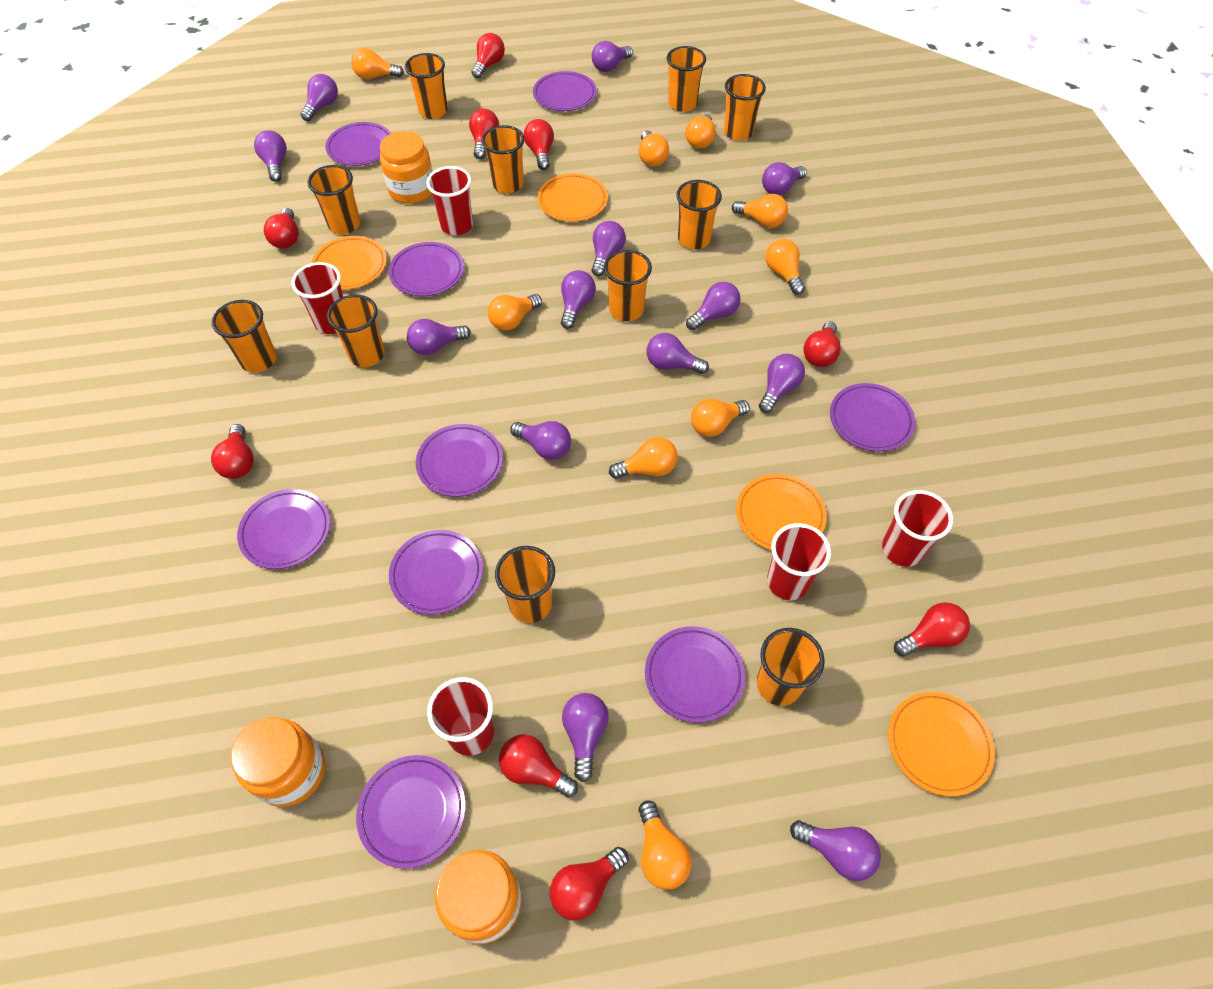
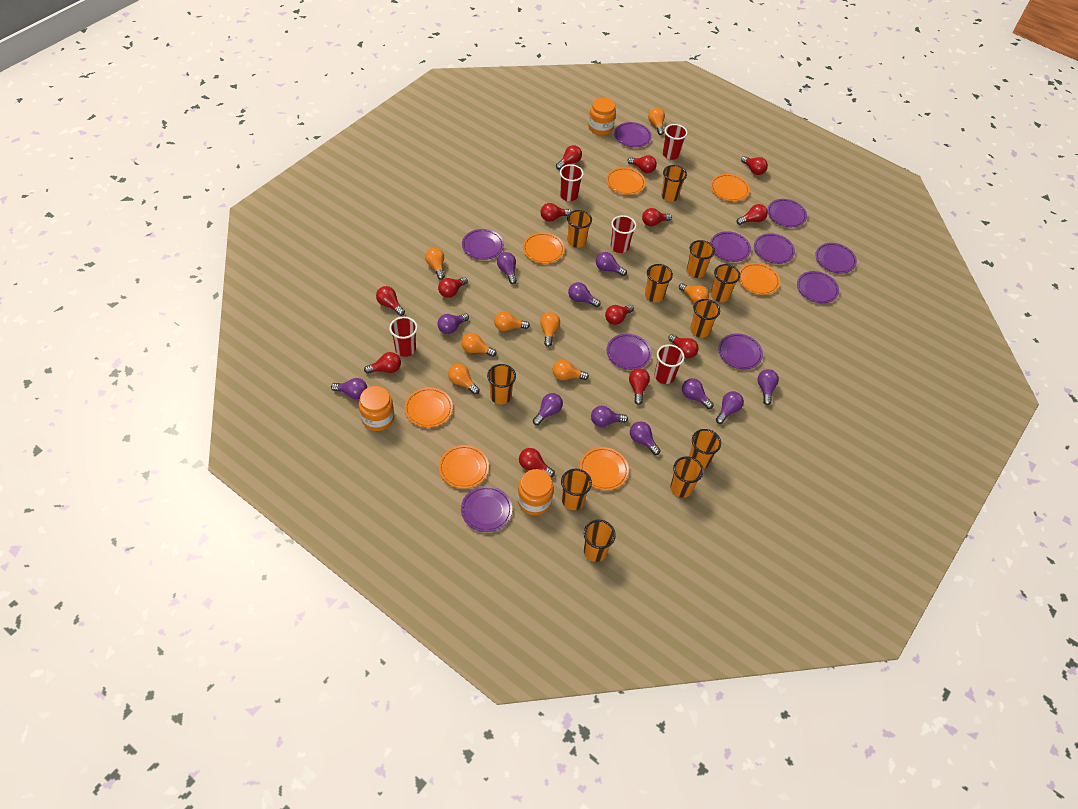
orange light bulb: 9 -> 8
orange plate: 4 -> 7
purple light bulb: 13 -> 11
purple plate: 9 -> 10
red light bulb: 9 -> 13

